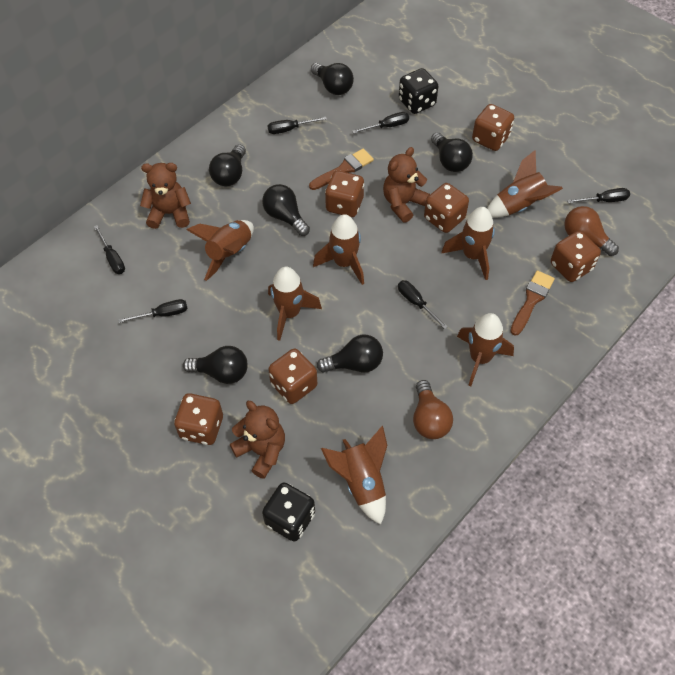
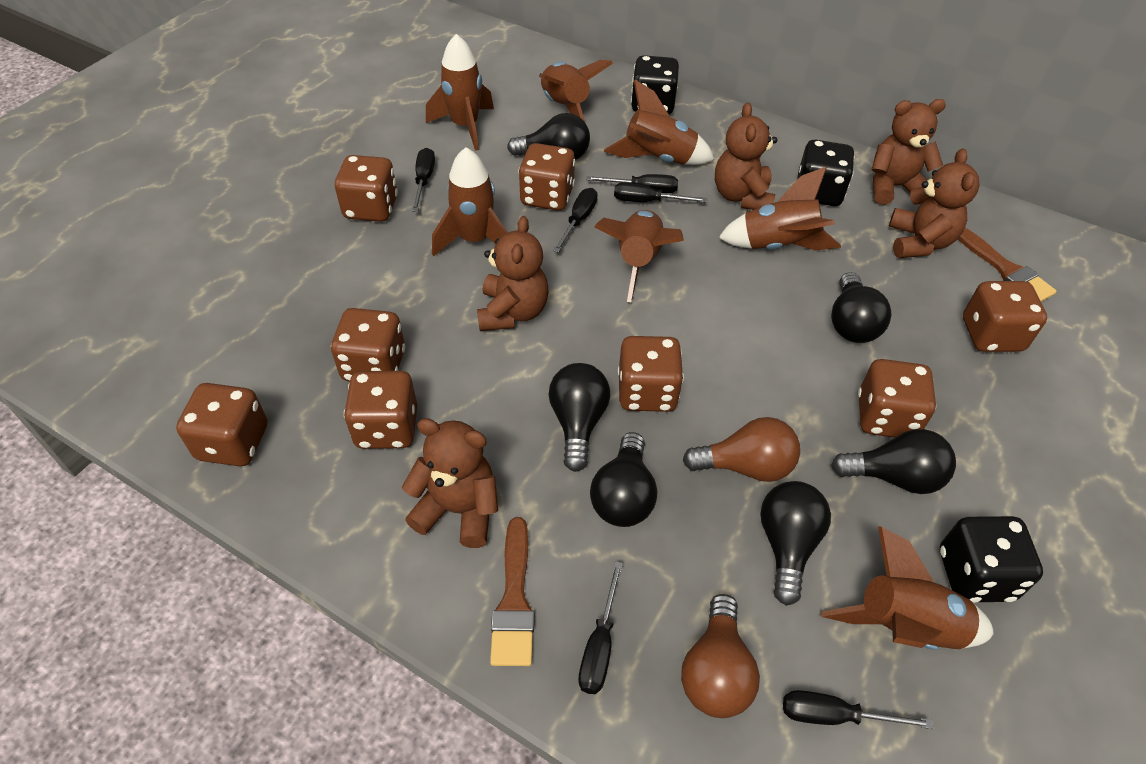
black dice: 2 -> 3
brown dice: 6 -> 8
brown teddy bear: 3 -> 5

